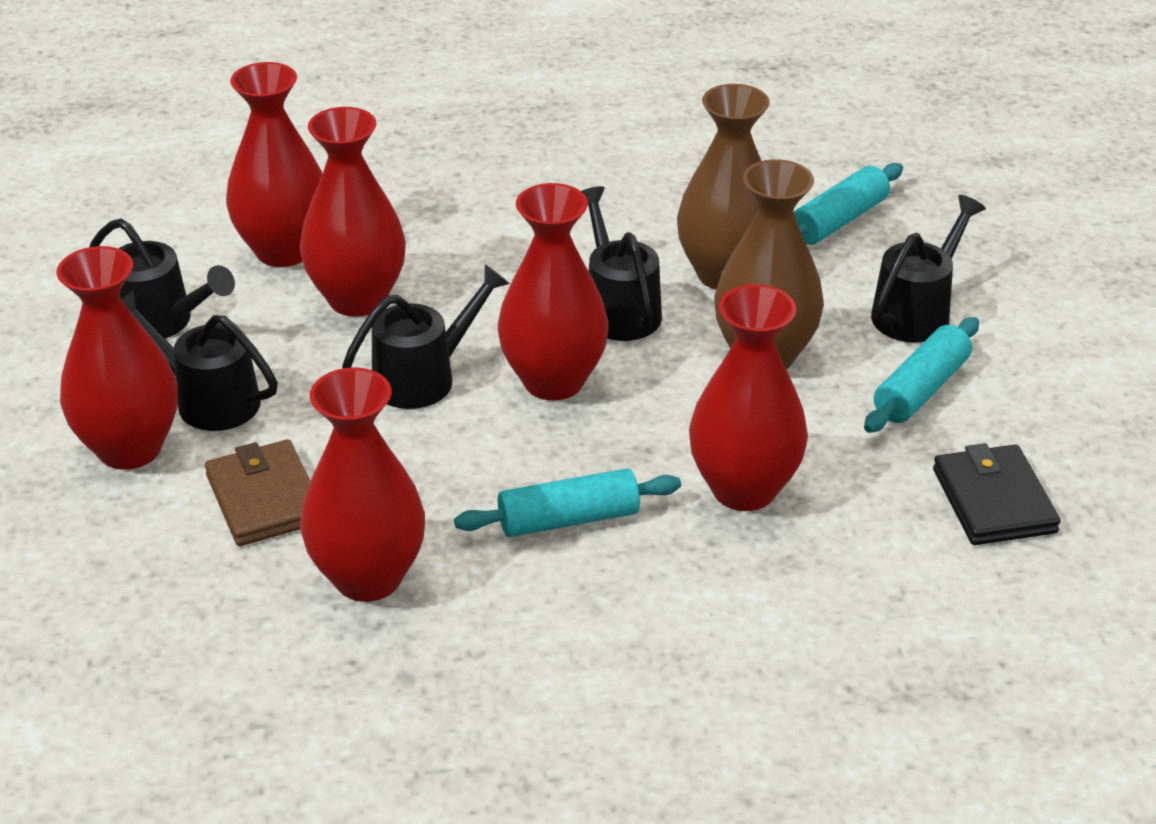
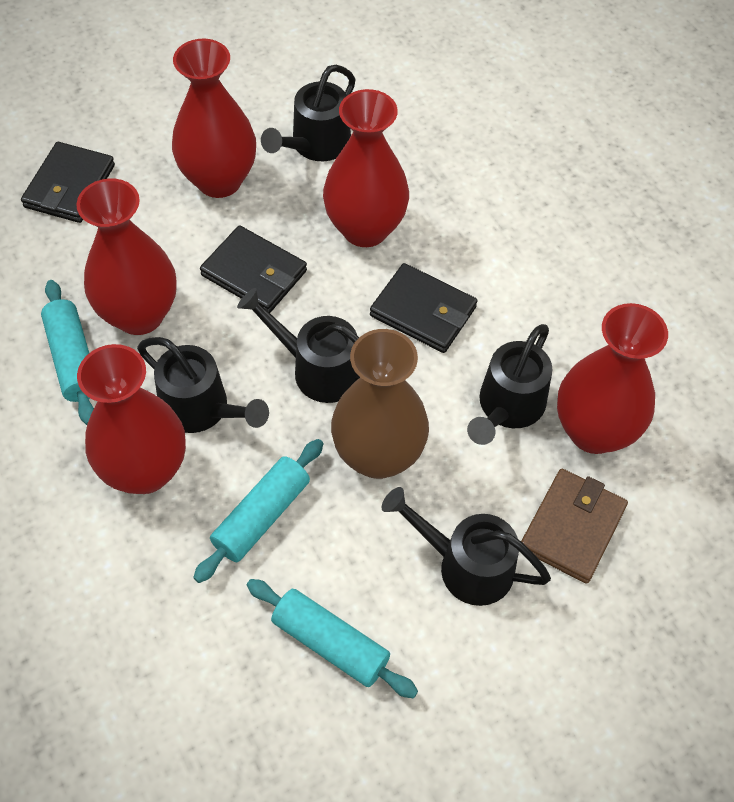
black wallet: 1 -> 3
brown vase: 2 -> 1
red vase: 6 -> 5

